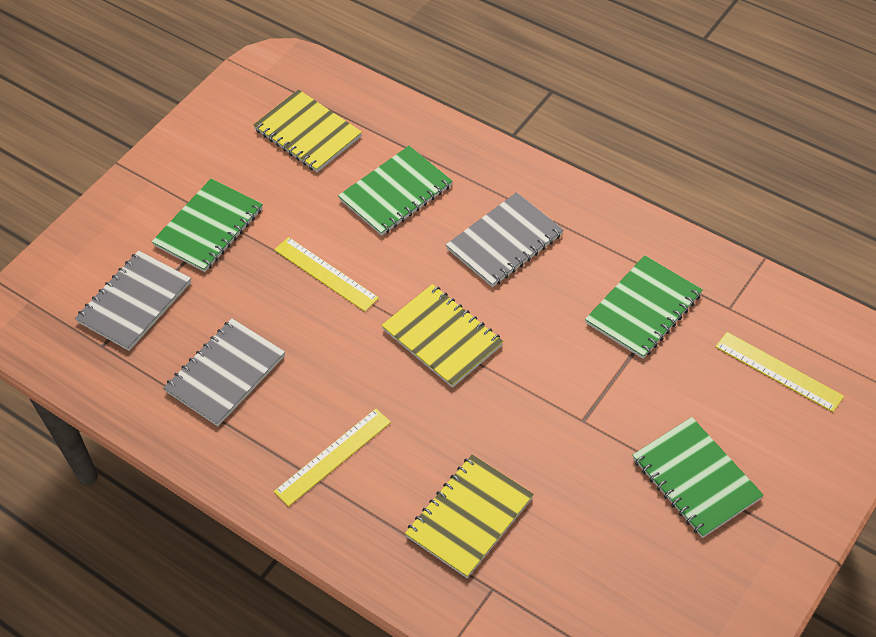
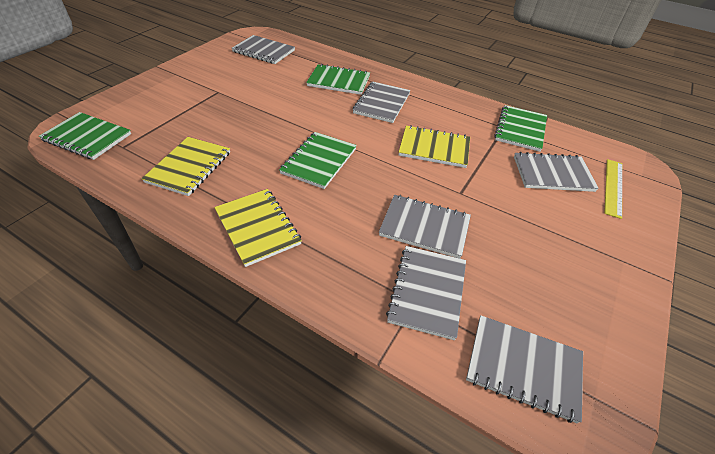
grey notebook: 3 -> 6
yellow ruler: 3 -> 1

